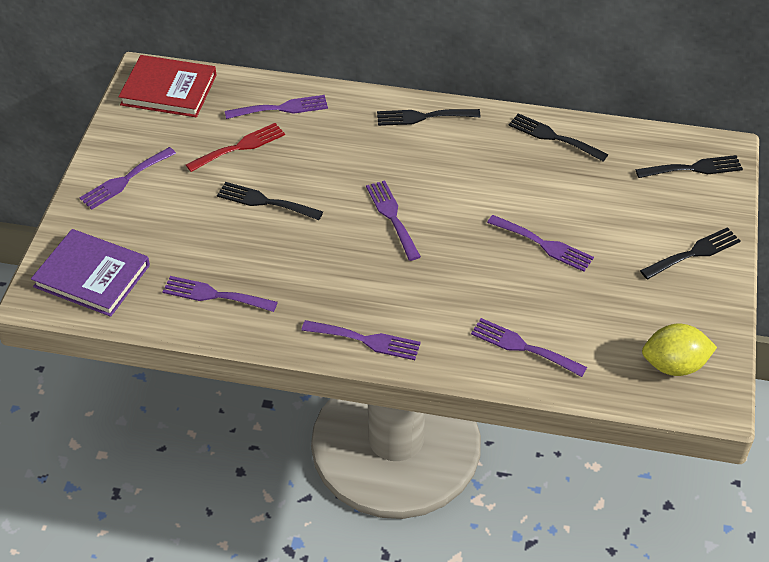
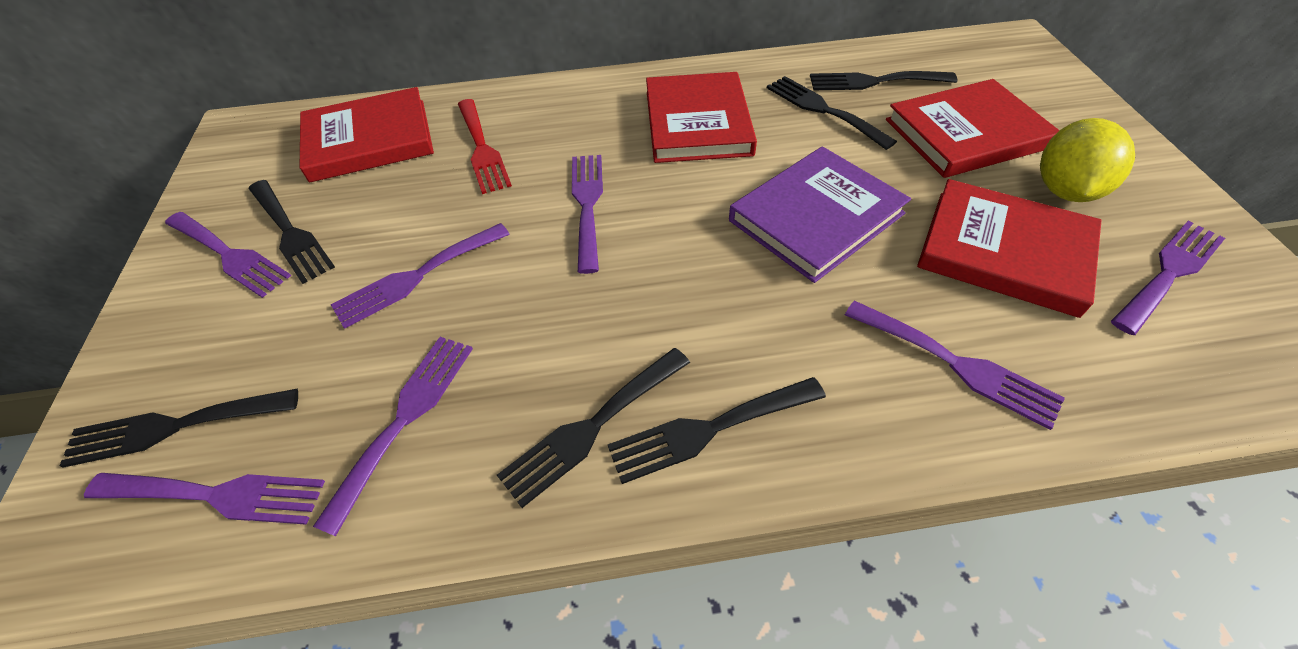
black fork: 5 -> 6
red book: 1 -> 4

